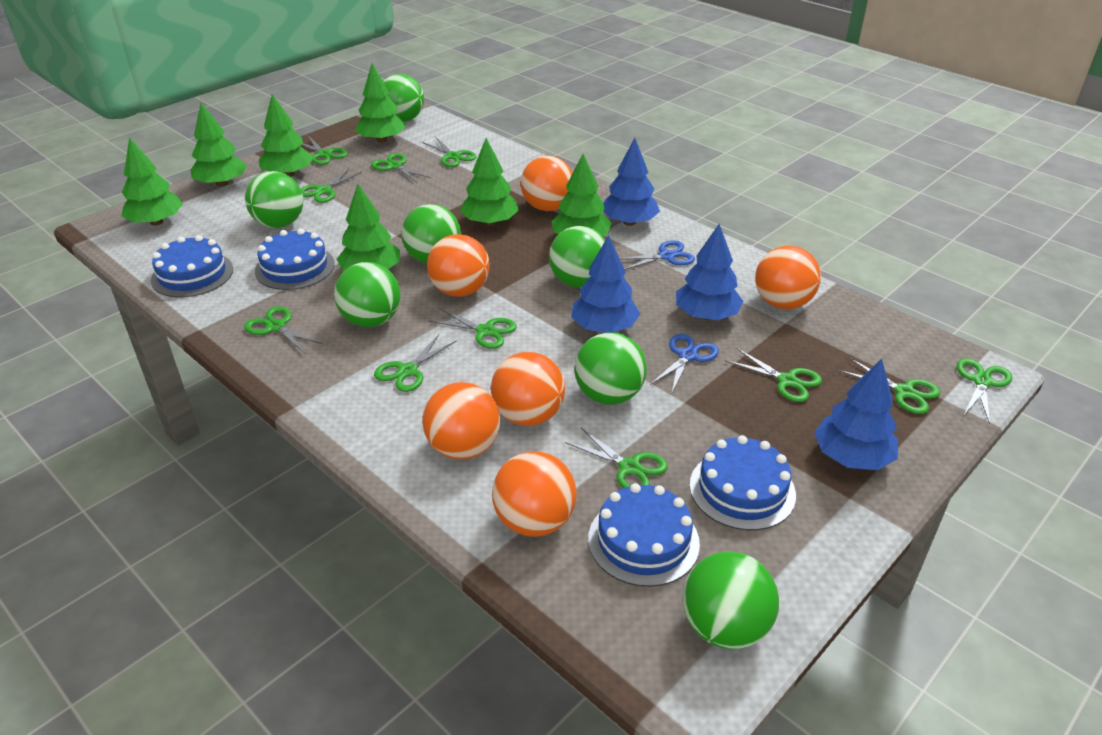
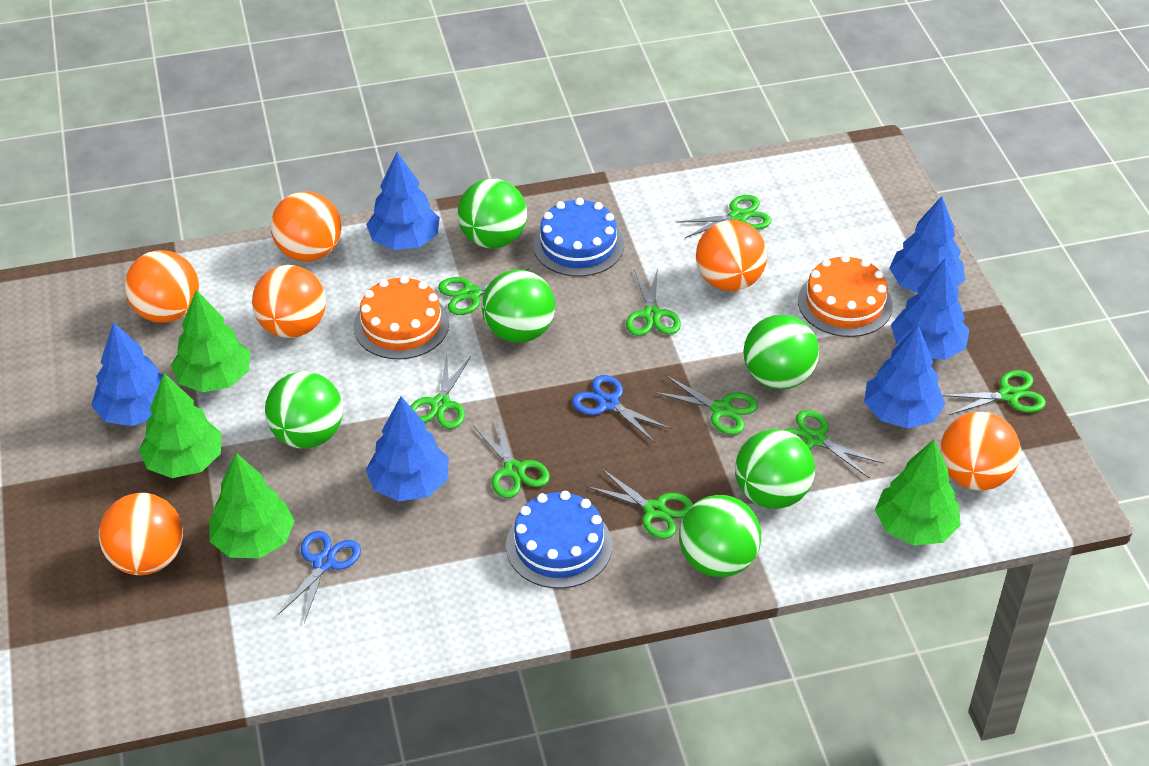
blue cake: 4 -> 2
blue tree: 4 -> 6
green ball: 7 -> 6
green scissors: 11 -> 9
green tree: 7 -> 4
orange cake: 0 -> 2

